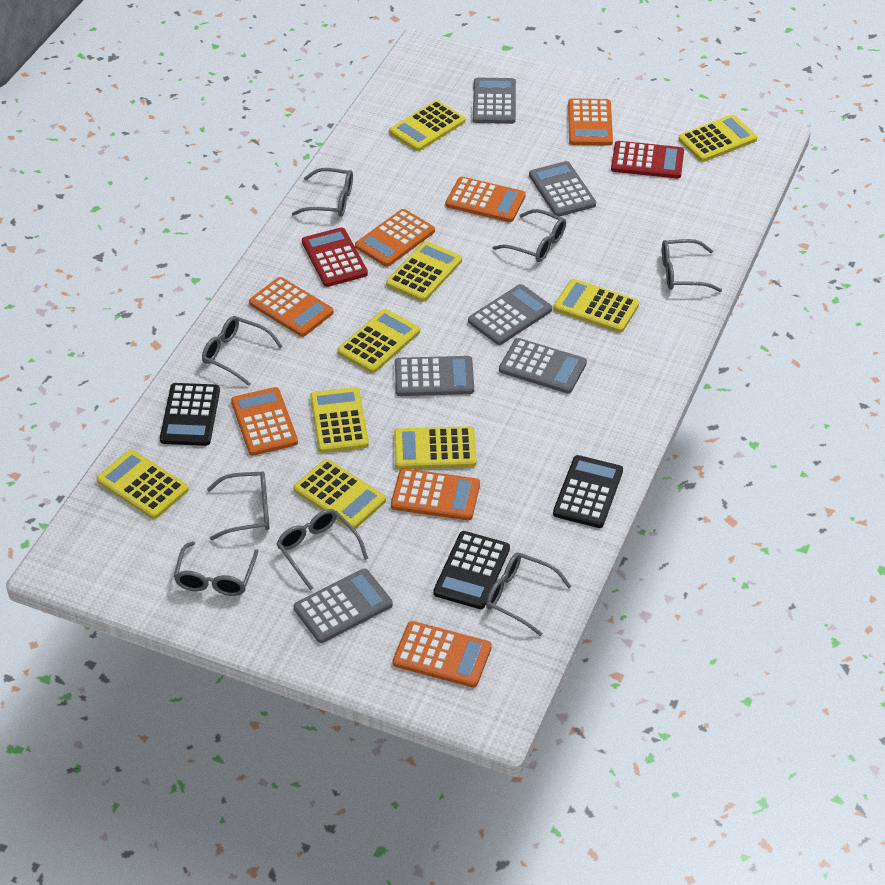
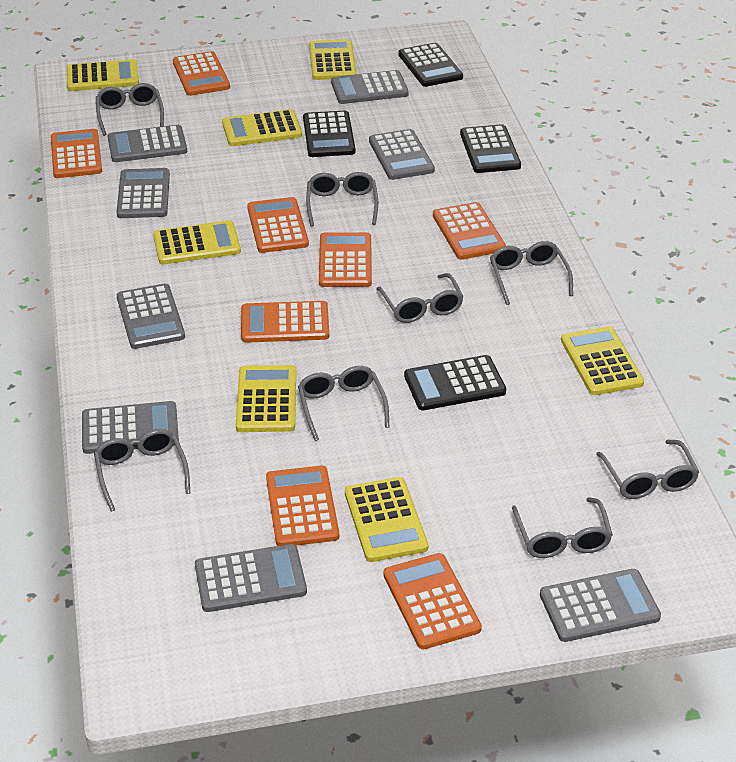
black calculator: 3 -> 4
grey calculator: 6 -> 8
orange calculator: 7 -> 8
red calculator: 2 -> 0
yellow calculator: 9 -> 7

